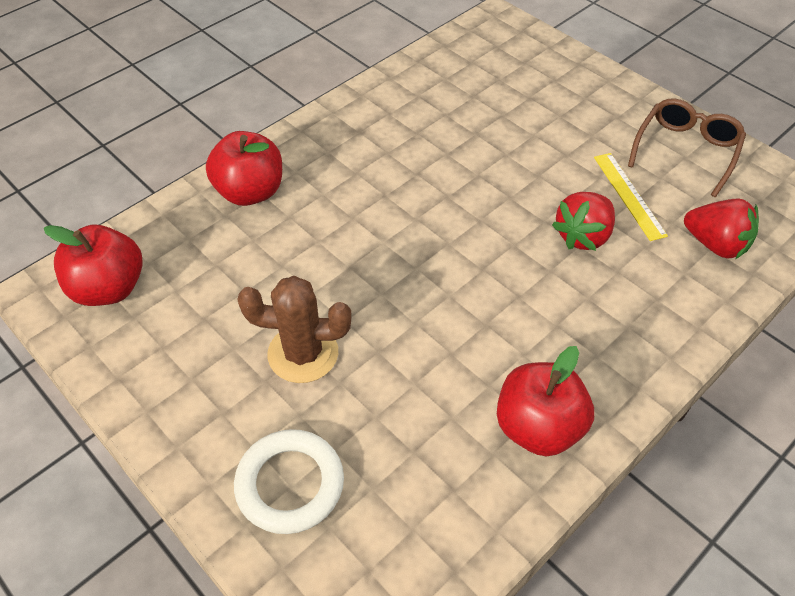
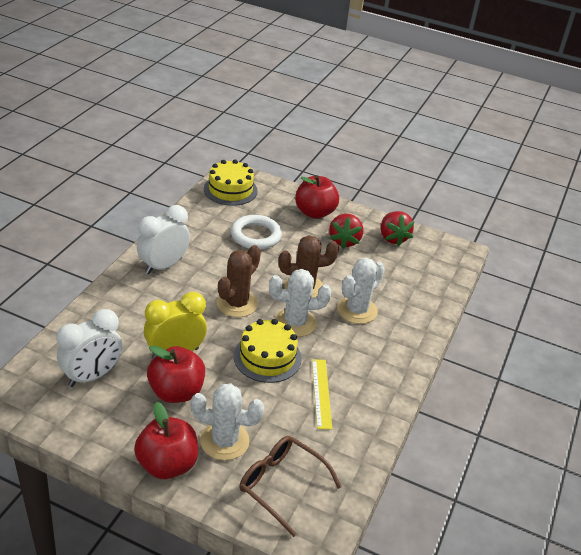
brown cactus: 1 -> 2
white cactus: 0 -> 3
white clock: 0 -> 2
yellow cake: 0 -> 2
yellow clock: 0 -> 1

